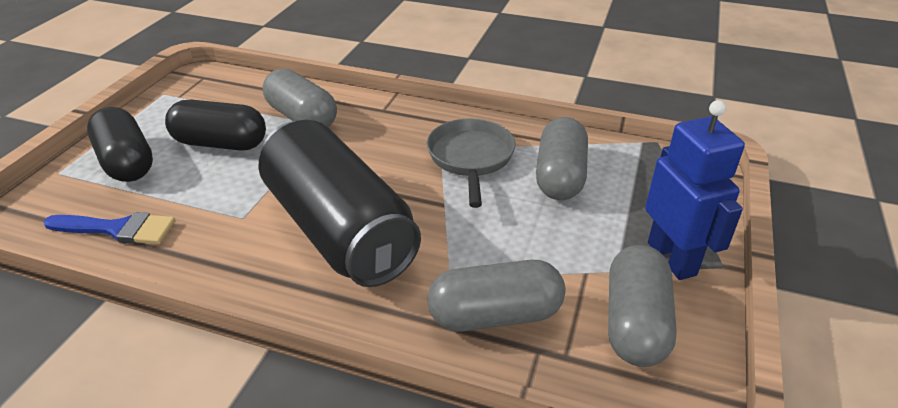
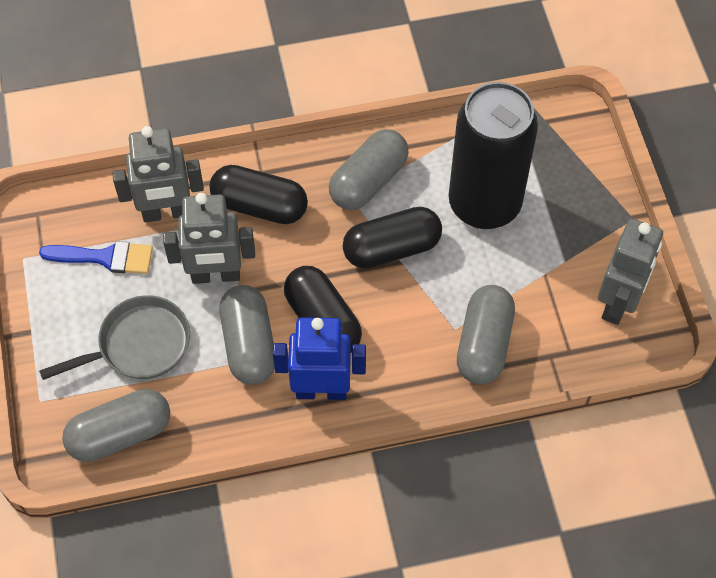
black capsule: 2 -> 3
grey robot: 0 -> 3

